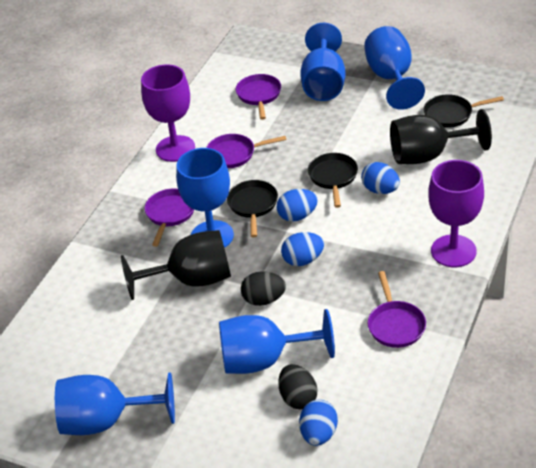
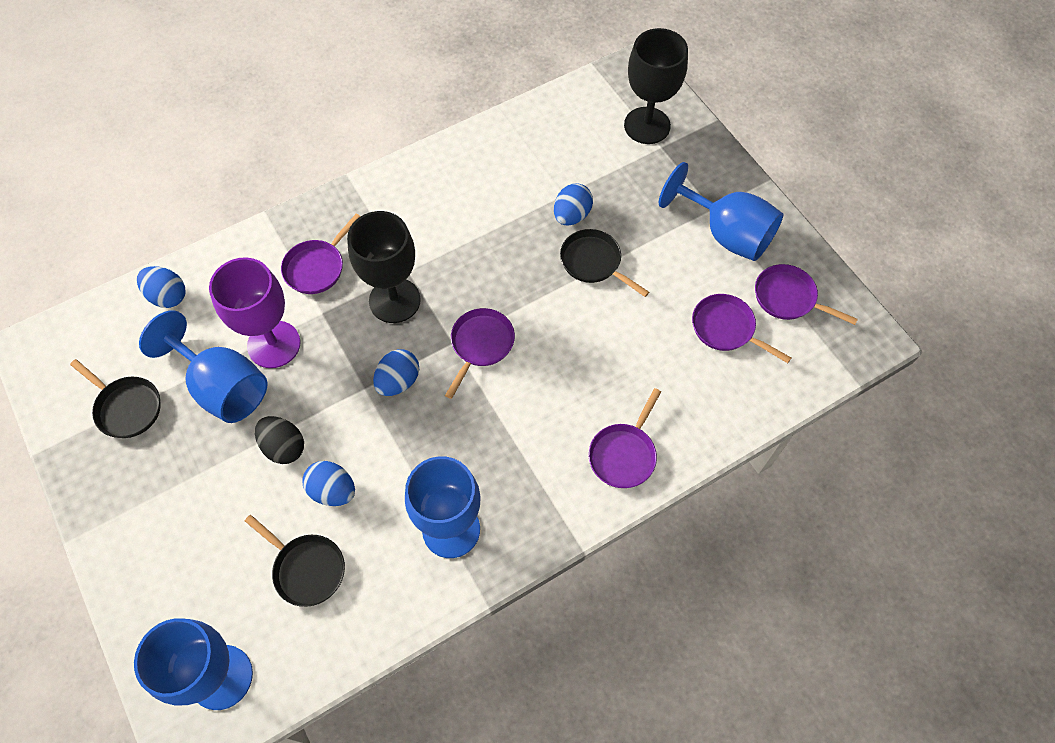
black egg: 2 -> 1
blue goblet: 5 -> 4
purple goblet: 2 -> 1
purple pan: 4 -> 5

